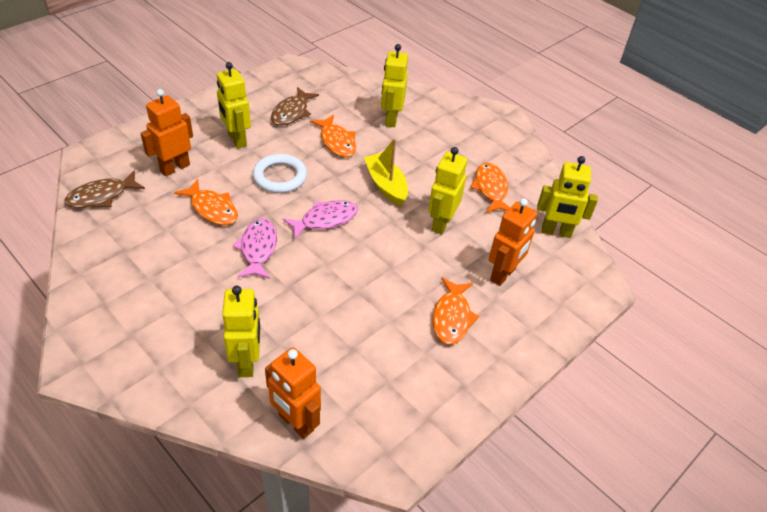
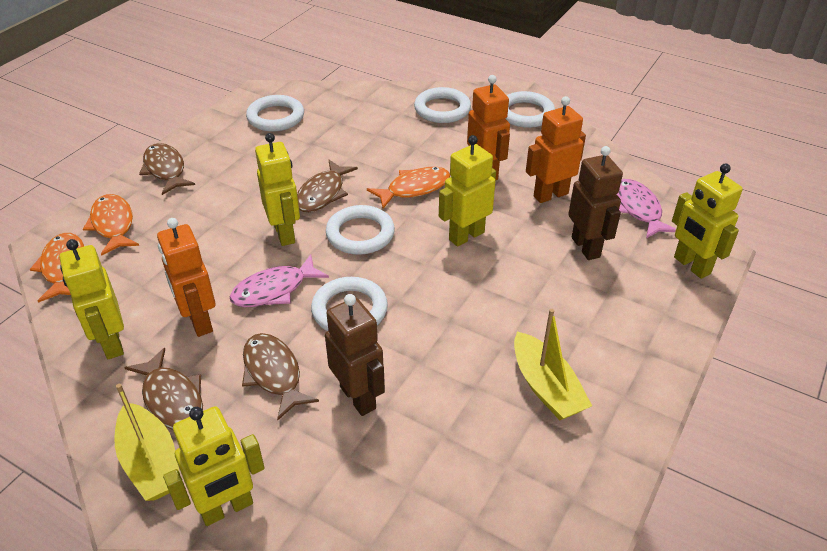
brown fish: 2 -> 4
brown robot: 0 -> 2
orange fish: 4 -> 3
white ring: 1 -> 5
yellow boat: 1 -> 2

